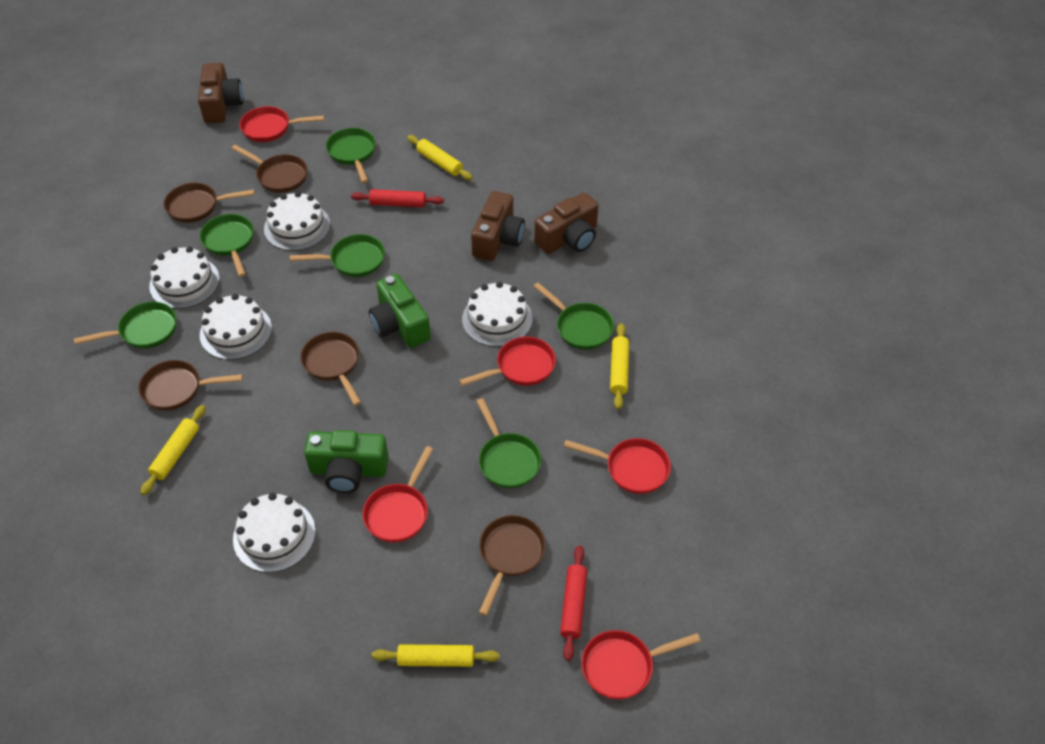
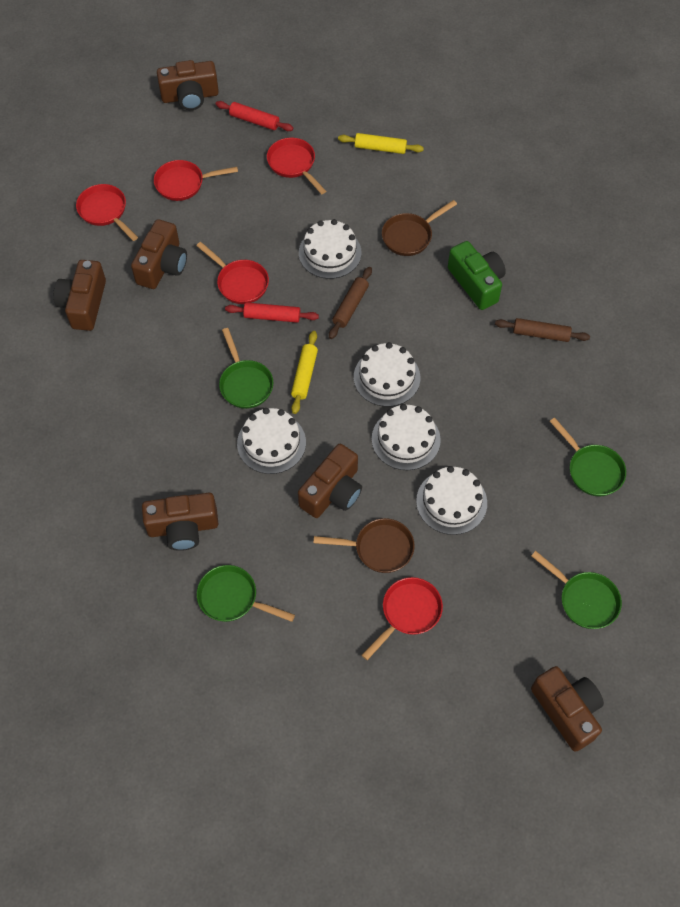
brown camera: 3 -> 6
brown pan: 5 -> 2
brown rolling pin: 0 -> 2
green camera: 2 -> 1
green pan: 6 -> 4
yellow rolling pin: 4 -> 2

